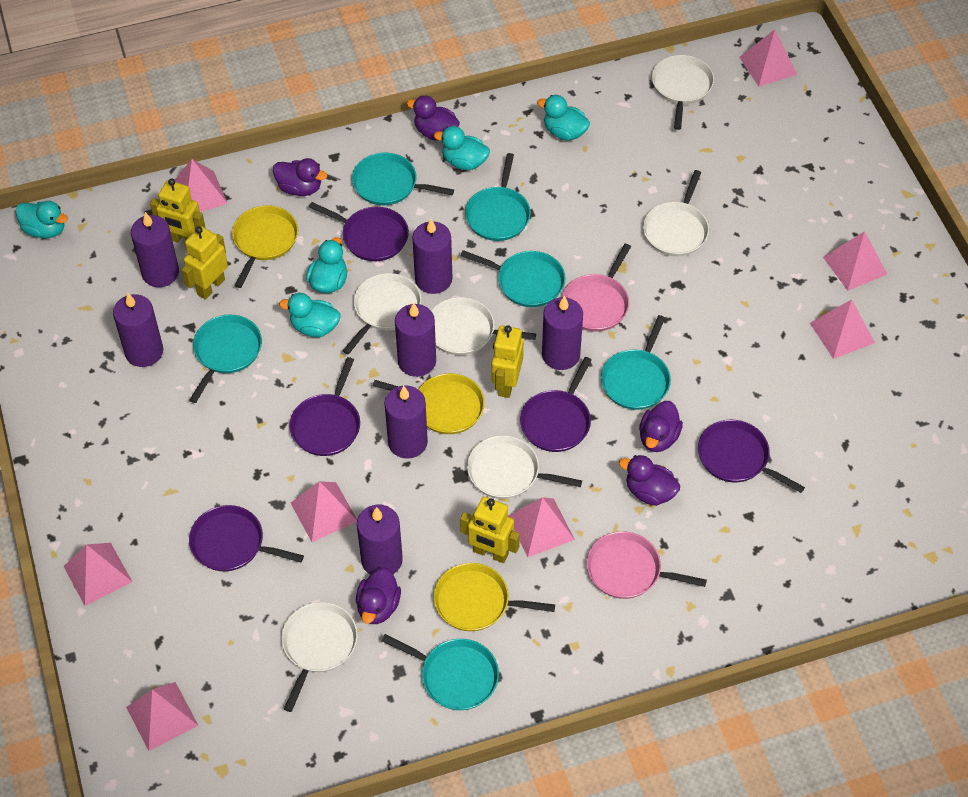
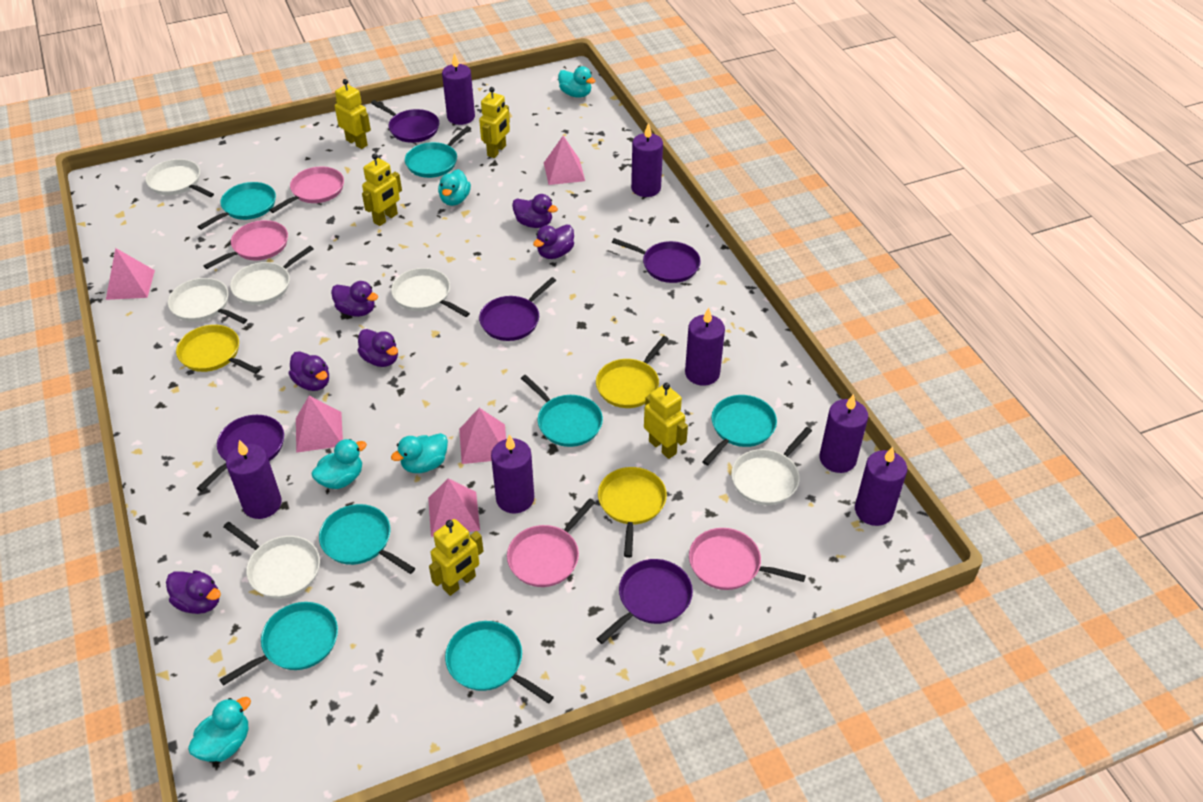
pink pan: 2 -> 4
pink pyramid: 8 -> 5
purple duck: 5 -> 6
turquoise pan: 6 -> 7
yellow robot: 4 -> 5

